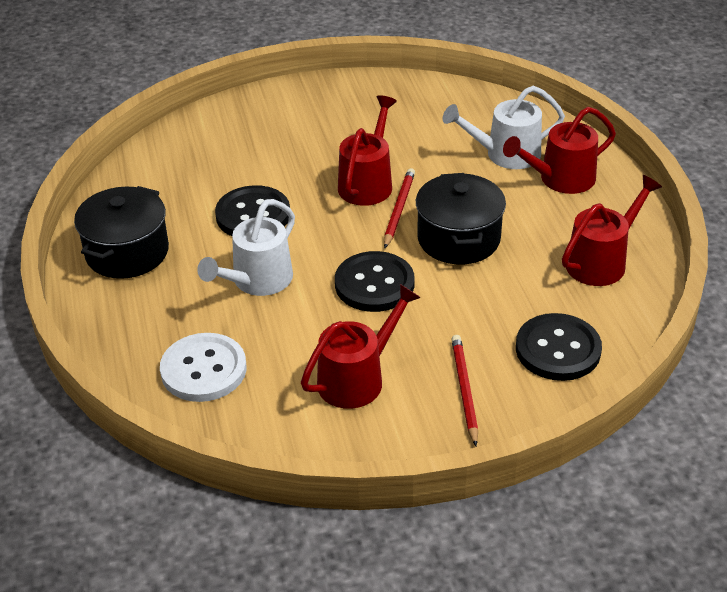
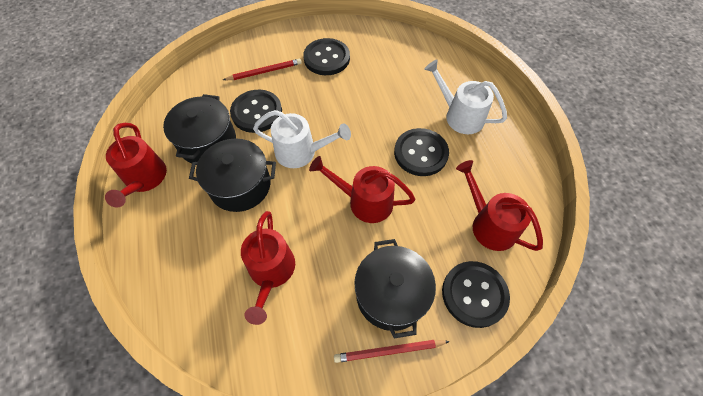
black button: 3 -> 4
black pot: 2 -> 3
white button: 1 -> 0

